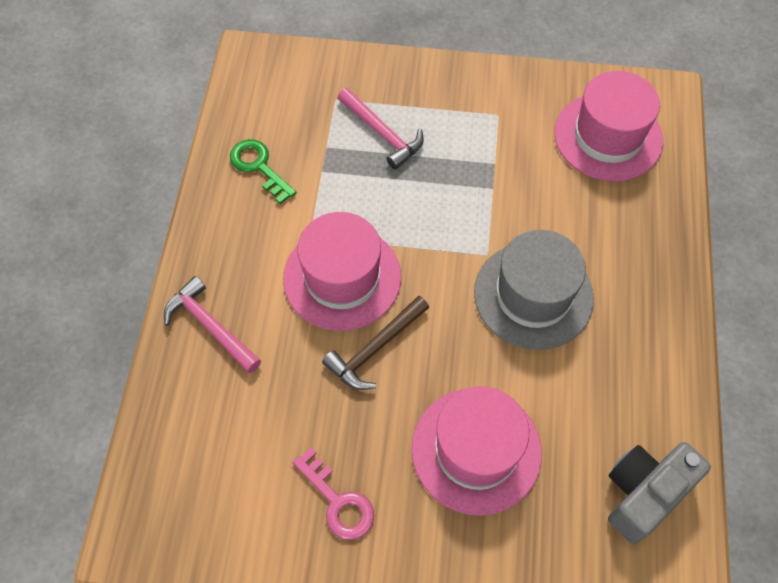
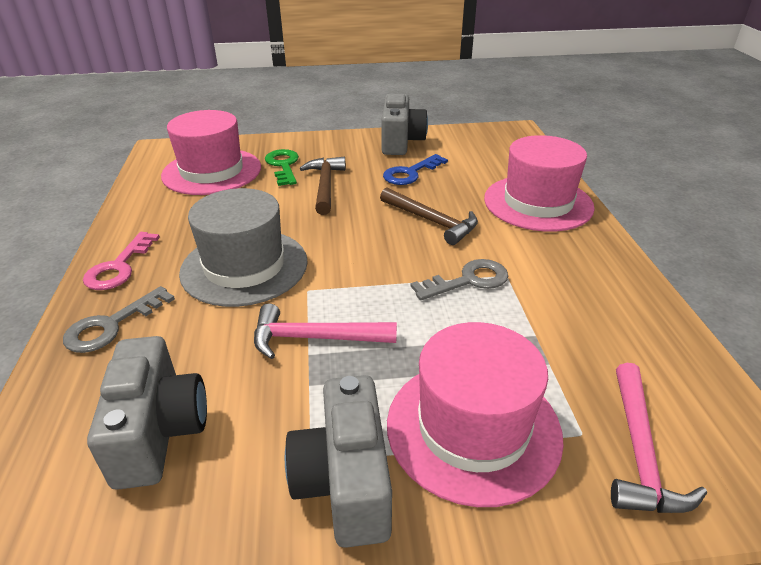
blue key: 0 -> 1
brown hammer: 1 -> 2
grey camera: 1 -> 3
grey key: 0 -> 2

